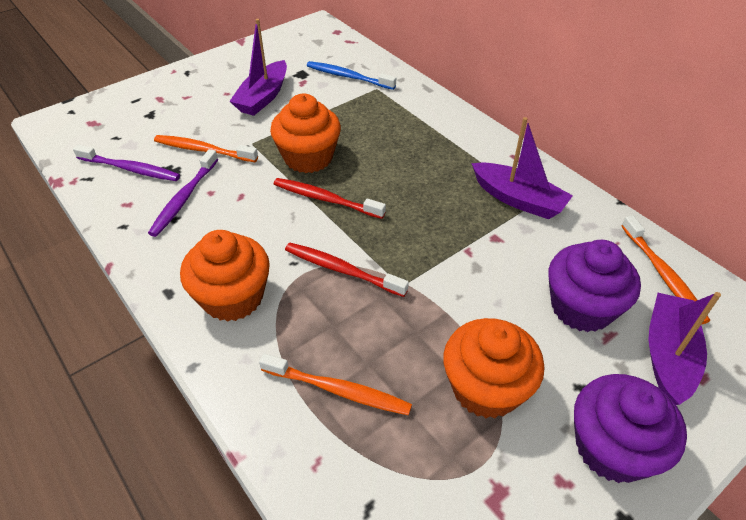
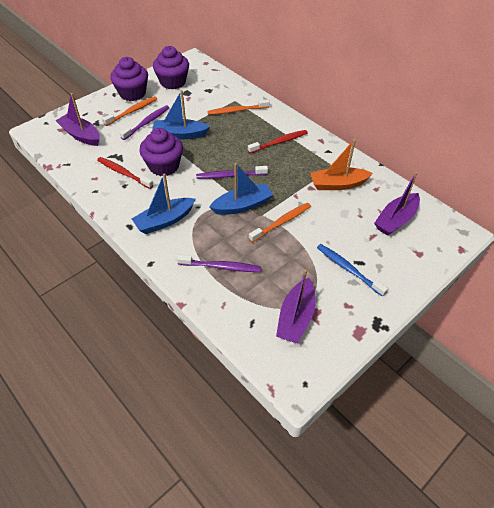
blue boat: 0 -> 3
orange boat: 0 -> 1
orange cupcake: 3 -> 0
purple cupcake: 2 -> 3
purple toothbrush: 2 -> 3

